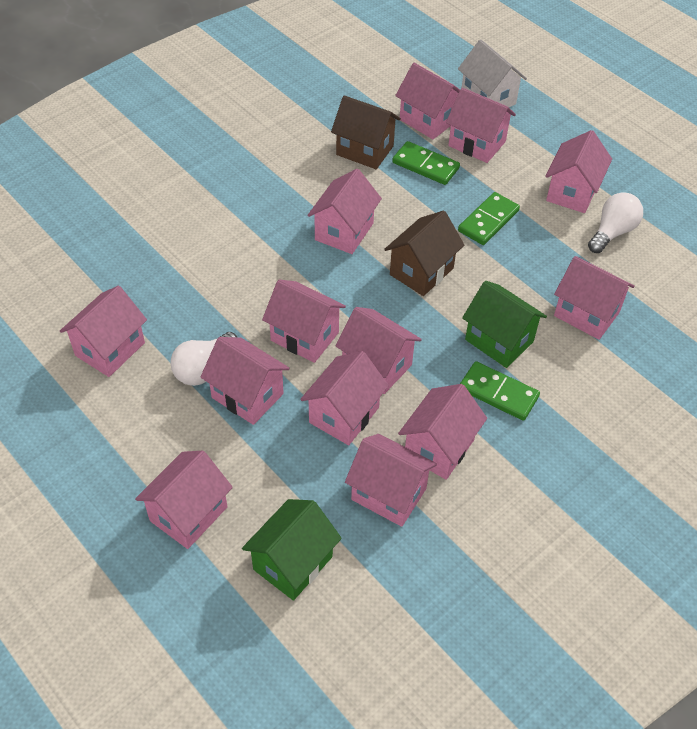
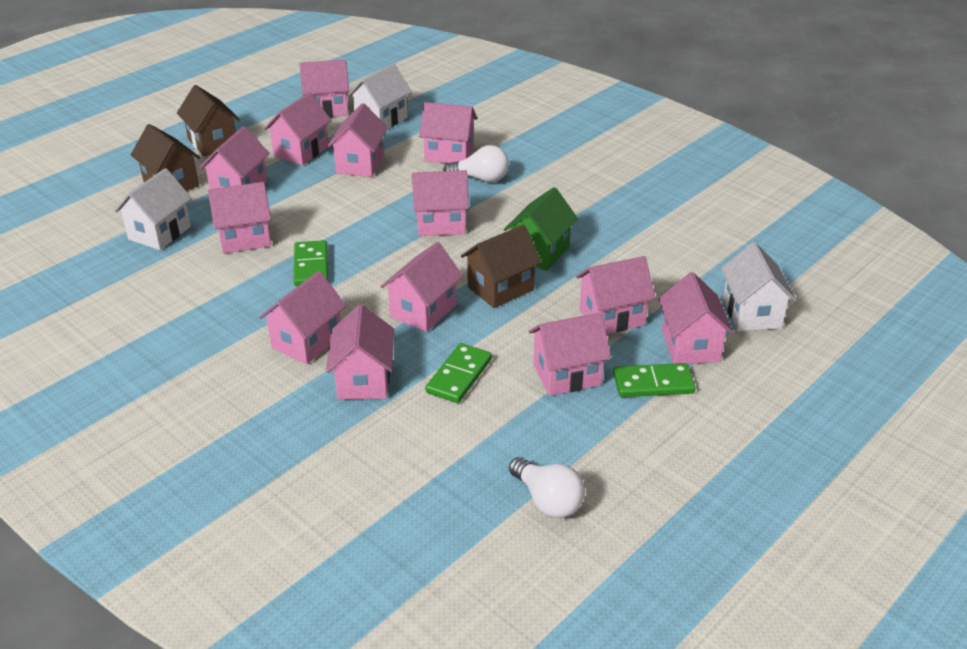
brown house: 2 -> 3
green house: 2 -> 1
white house: 1 -> 3

